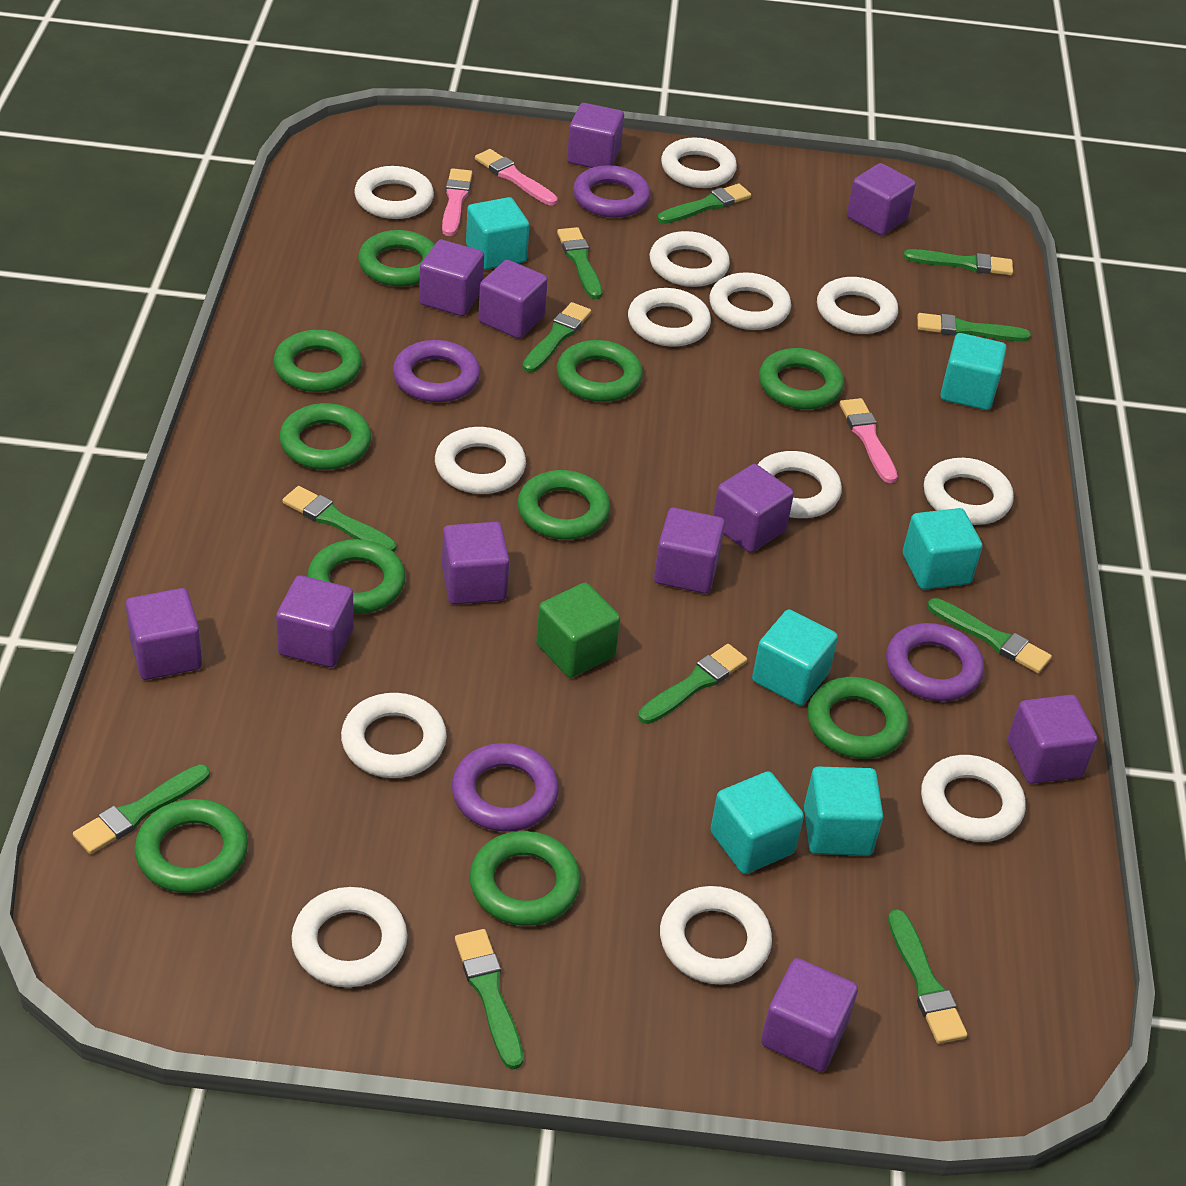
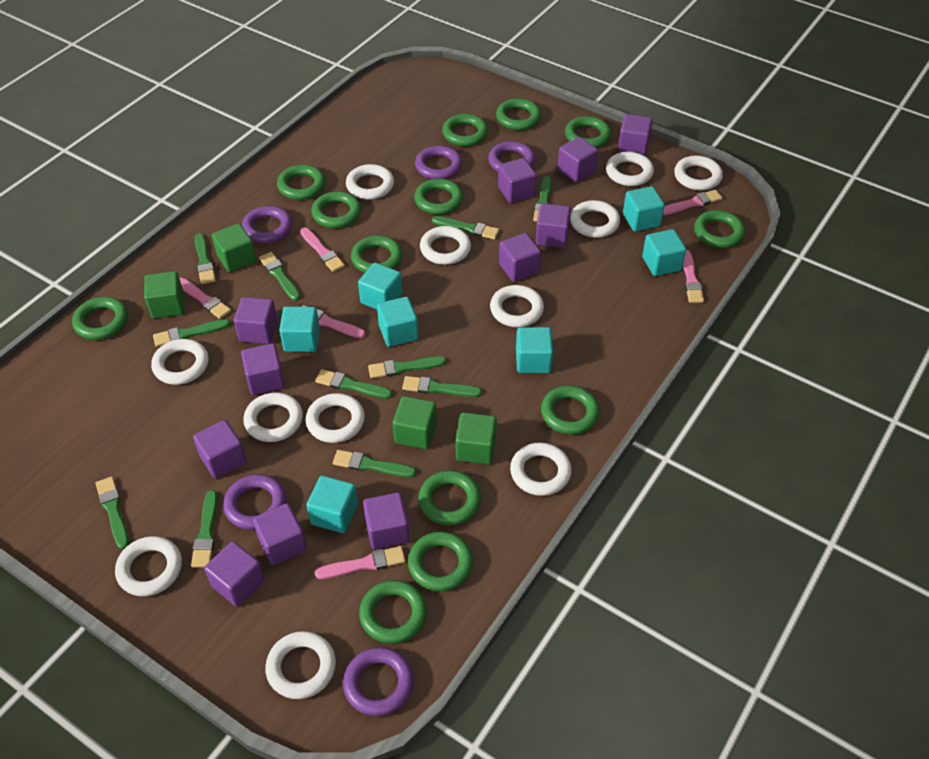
green cube: 1 -> 4
green ring: 10 -> 13
pink brush: 3 -> 6
purple ring: 4 -> 5
turquoise cube: 6 -> 7
white ring: 13 -> 12

